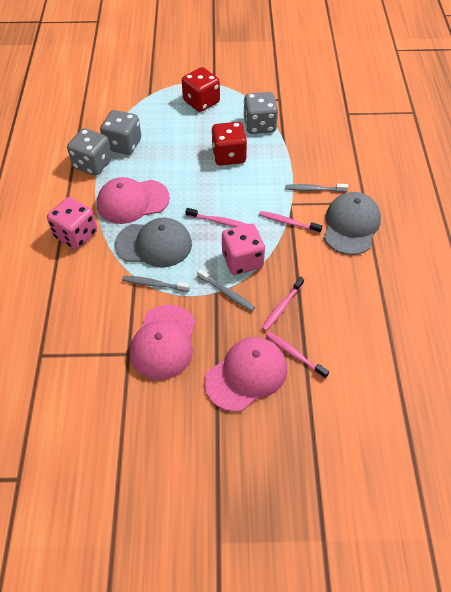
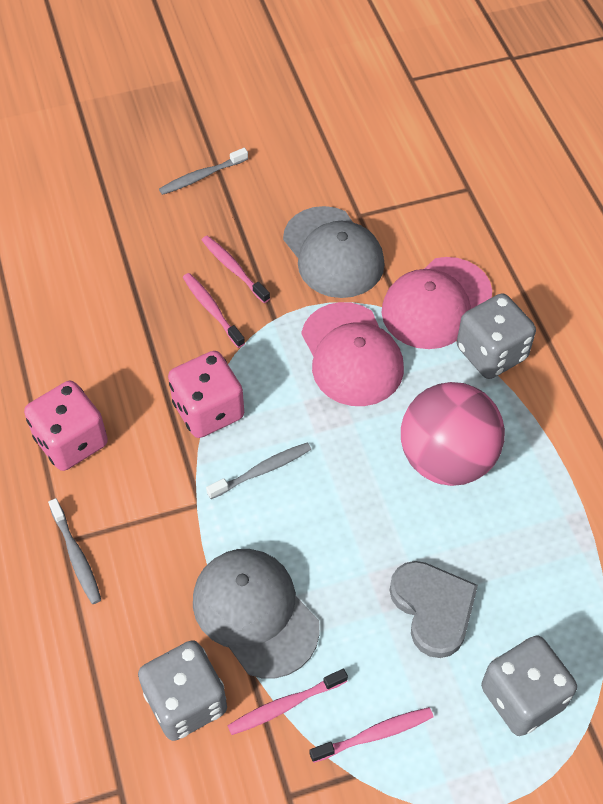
grey heart: 0 -> 1
pink ball: 0 -> 1
pink cap: 3 -> 2
red dice: 2 -> 0

